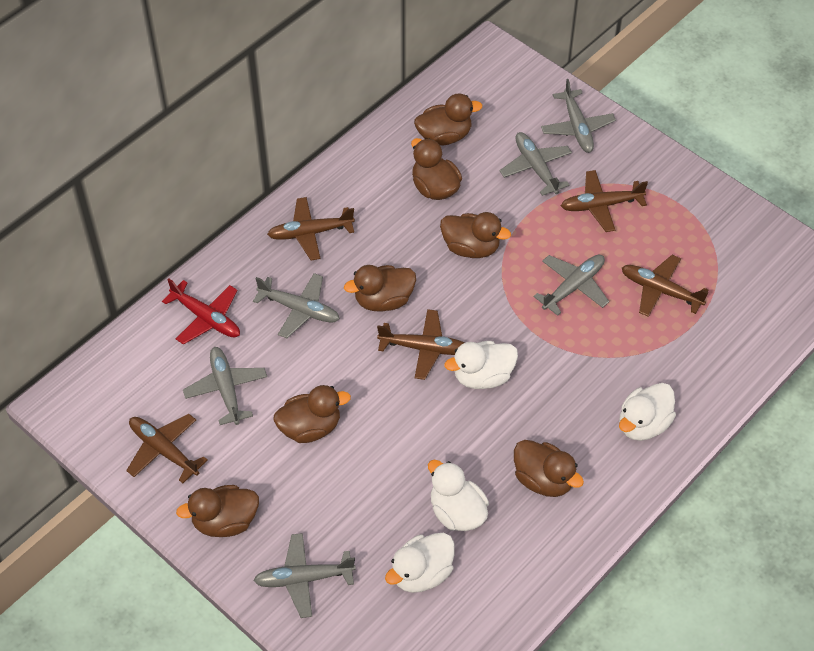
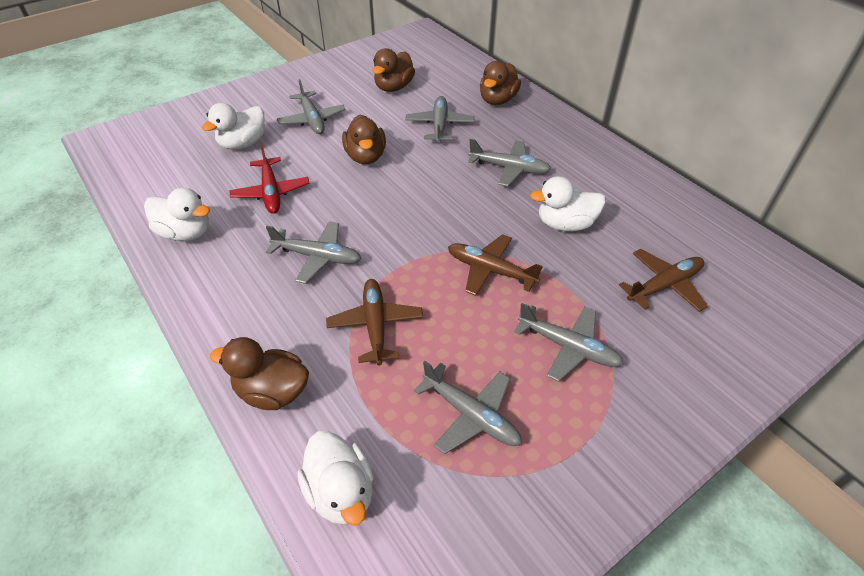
brown duck: 7 -> 4
brown plane: 5 -> 3

